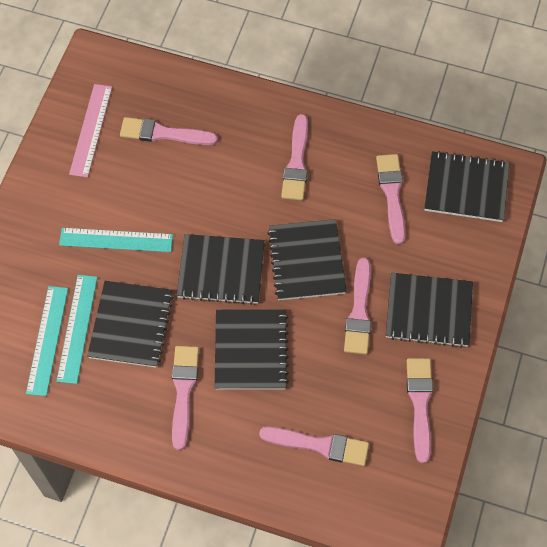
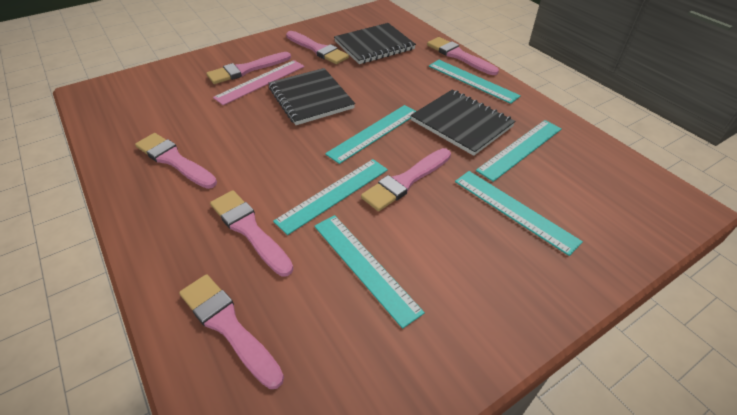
black notebook: 6 -> 3
turquoise ruler: 3 -> 6

